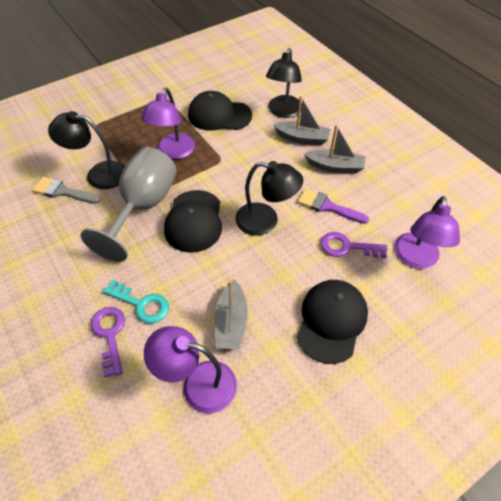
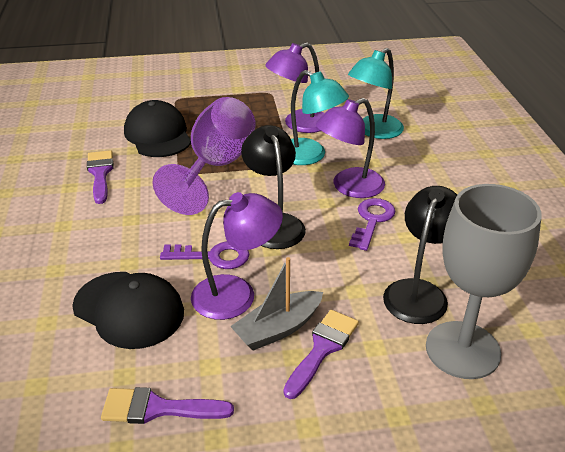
black cap: 3 -> 2
black lamp: 3 -> 2
grey boat: 3 -> 1
grey brush: 1 -> 0
purple brush: 1 -> 3
purple goblet: 0 -> 1
turquoise key: 1 -> 0
turquoise lamp: 0 -> 2

